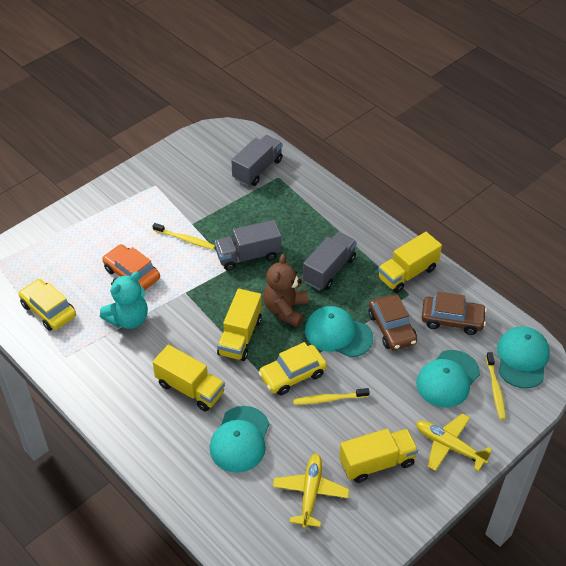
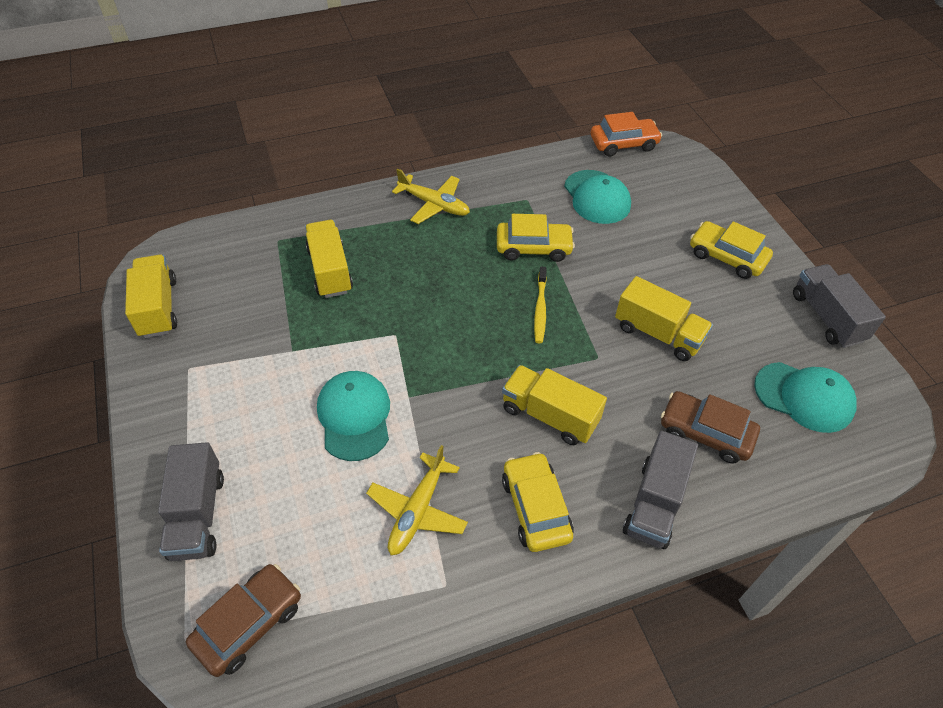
brown teddy bear: 1 -> 0
turquoise cap: 4 -> 3
turquoise teddy bear: 1 -> 0
yellow car: 2 -> 3
yellow toothbrush: 3 -> 1

